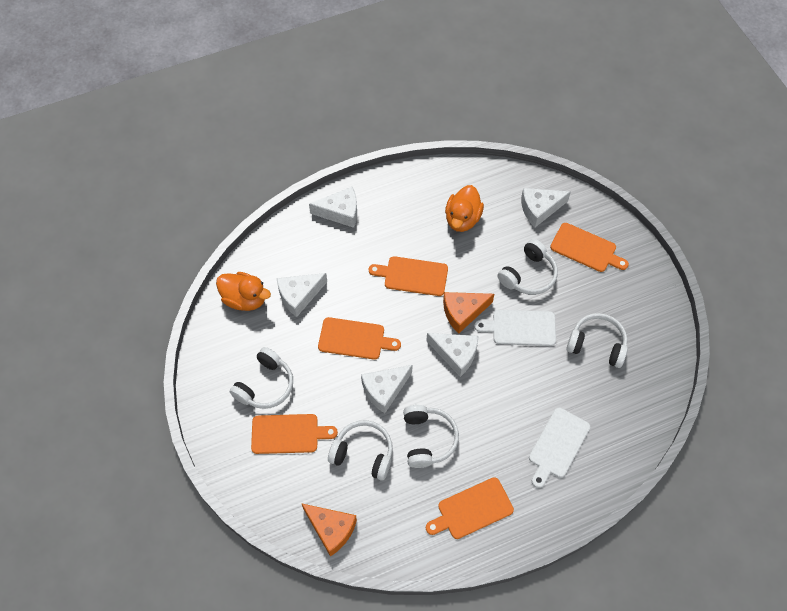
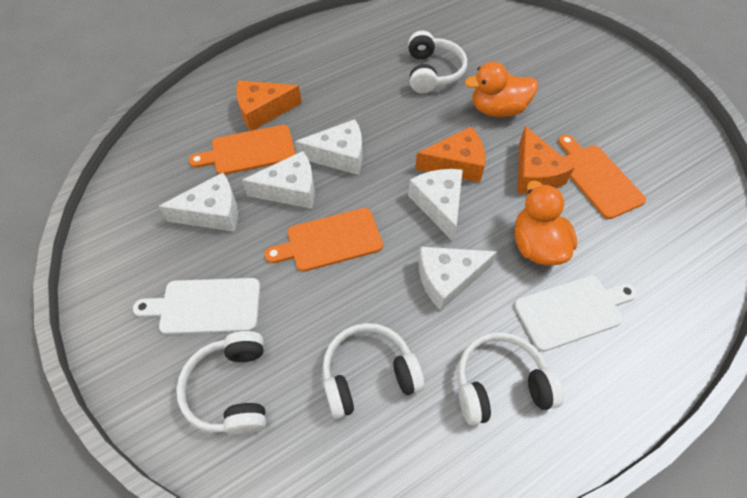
orange cheese: 2 -> 3
orange cutting board: 5 -> 3
white headphones: 5 -> 4

